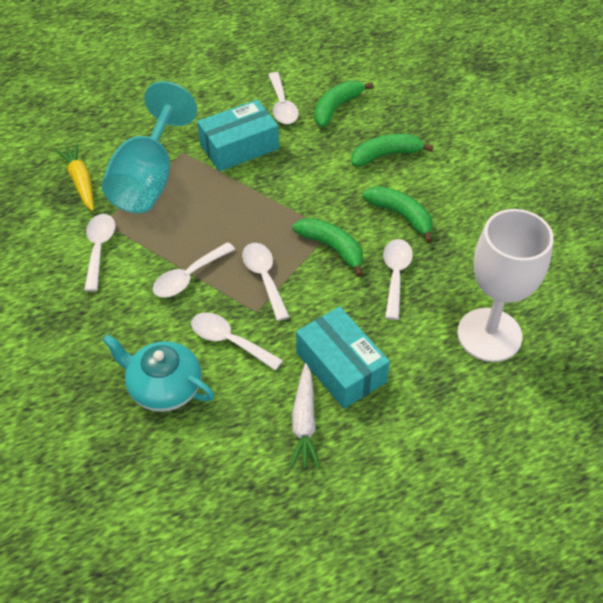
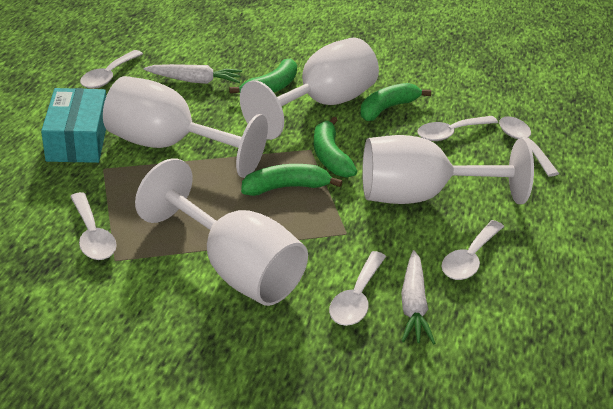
turquoise box: 2 -> 1
turquoise goblet: 1 -> 0
turquoise teapot: 1 -> 0
white carrot: 1 -> 2
white goblet: 1 -> 4
yellow carrot: 1 -> 0

